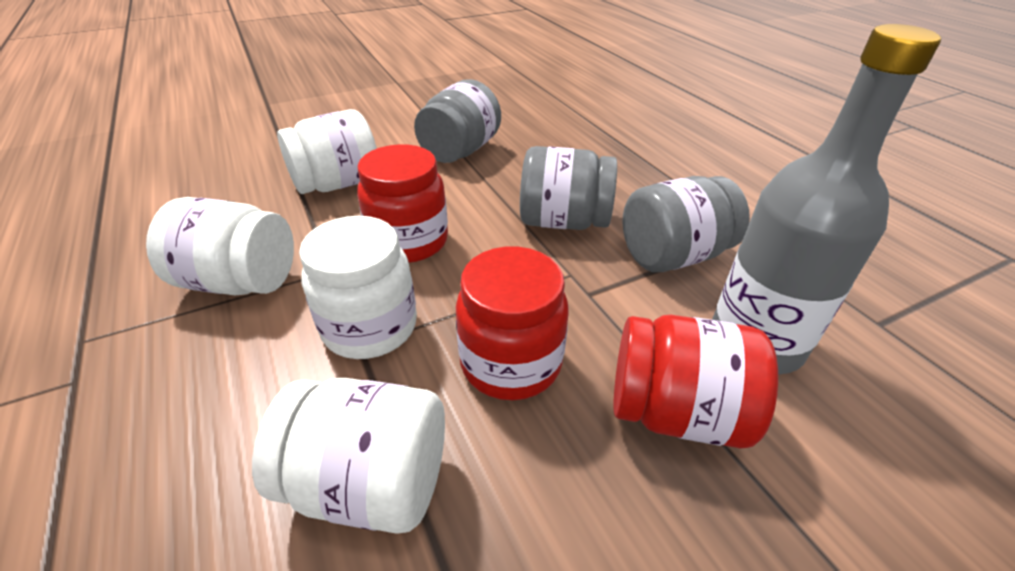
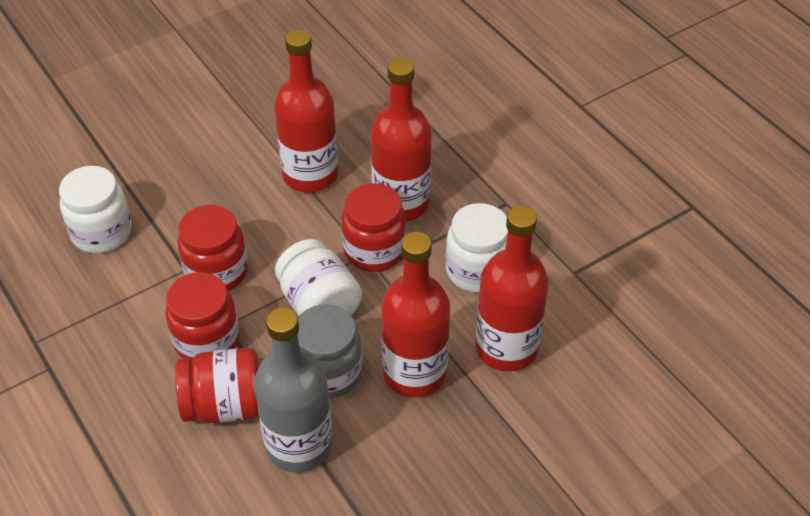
grey jar: 3 -> 1
red bottle: 0 -> 4
red jar: 3 -> 4
white jar: 4 -> 3

